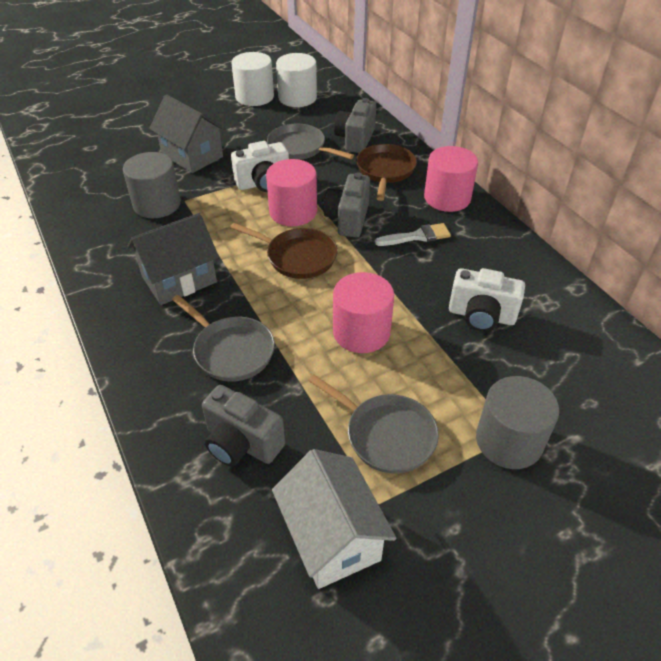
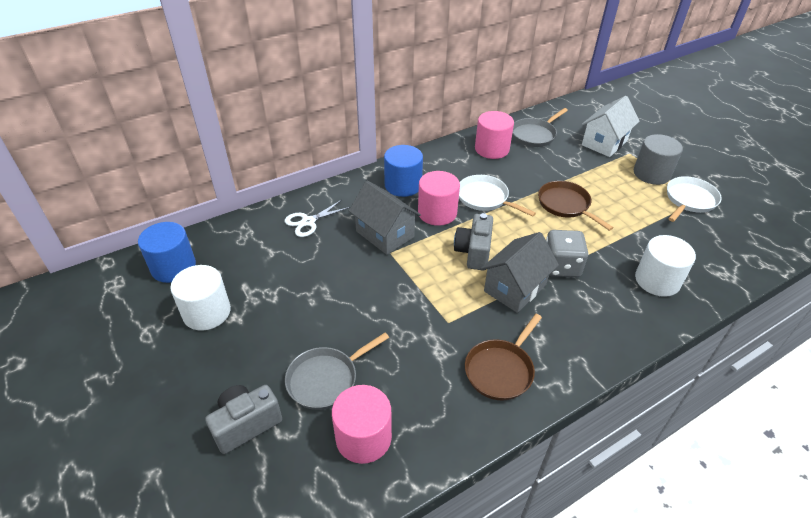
blue cylinder: 0 -> 2
grey camera: 3 -> 2
grey cylinder: 2 -> 1
grey dice: 0 -> 1
grey pan: 3 -> 2
white brush: 1 -> 0
white camera: 2 -> 0
white pan: 0 -> 2
white scissors: 0 -> 1

